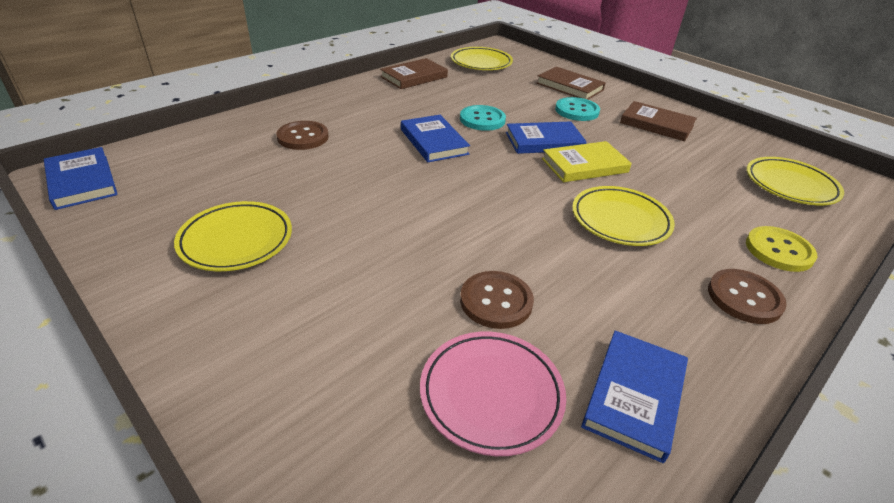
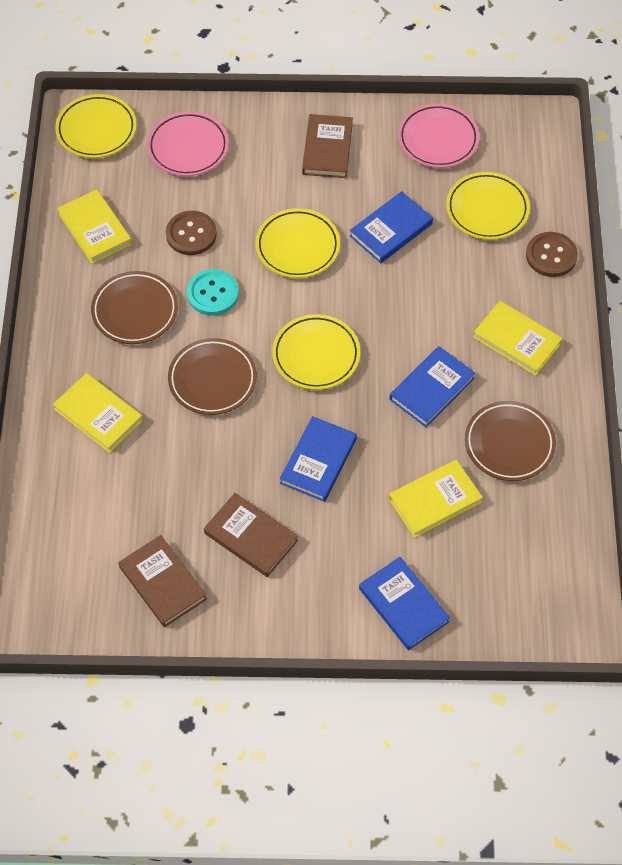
brown button: 3 -> 2
brown plate: 0 -> 3
pink plate: 1 -> 2
turquoise button: 2 -> 1
yellow book: 1 -> 4
yellow button: 1 -> 0

